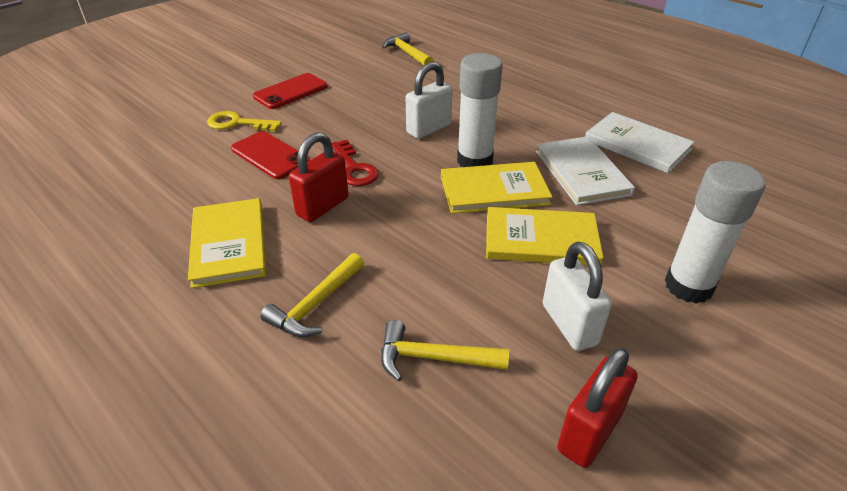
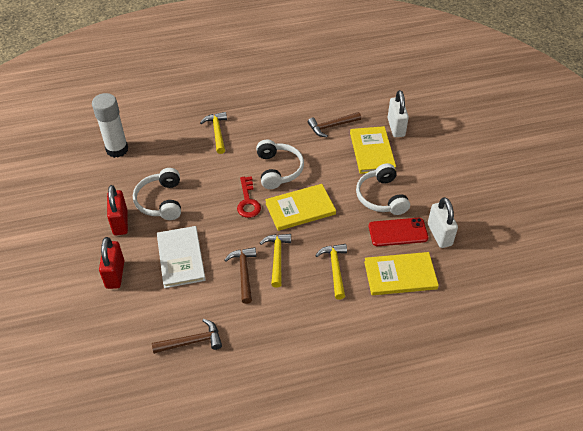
brown hammer: 0 -> 3
red phone: 2 -> 1
white book: 2 -> 1
white glue stick: 2 -> 1
white headphones: 0 -> 3
yellow key: 1 -> 0

